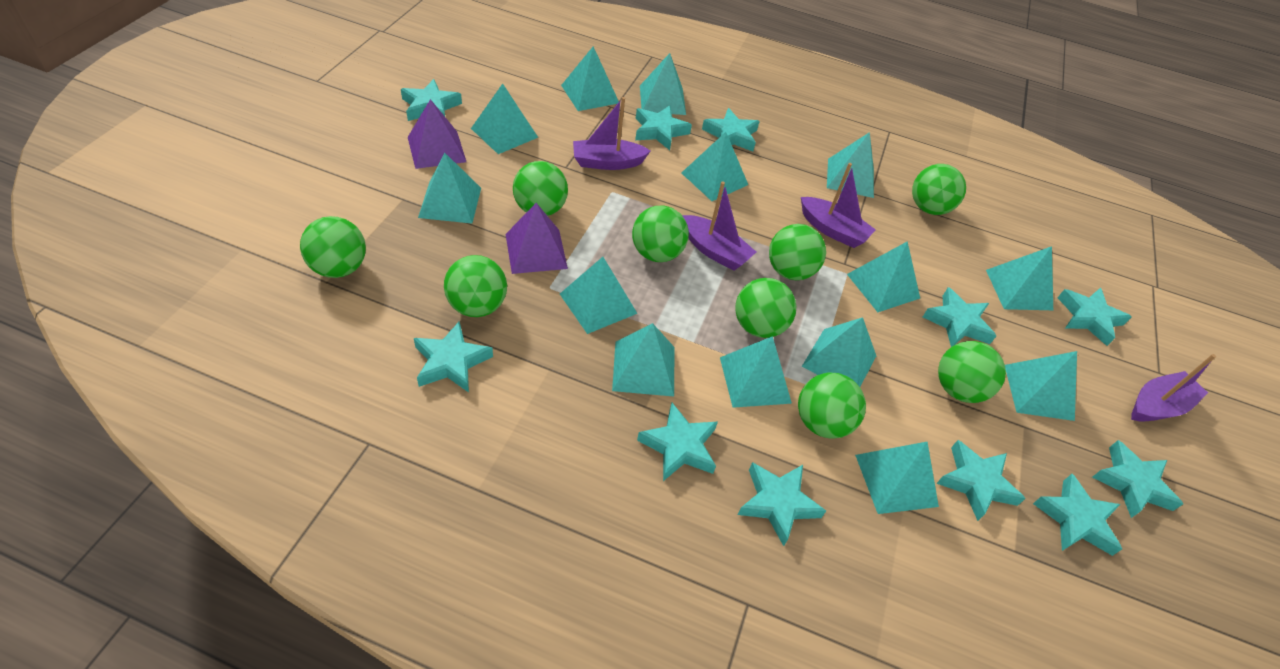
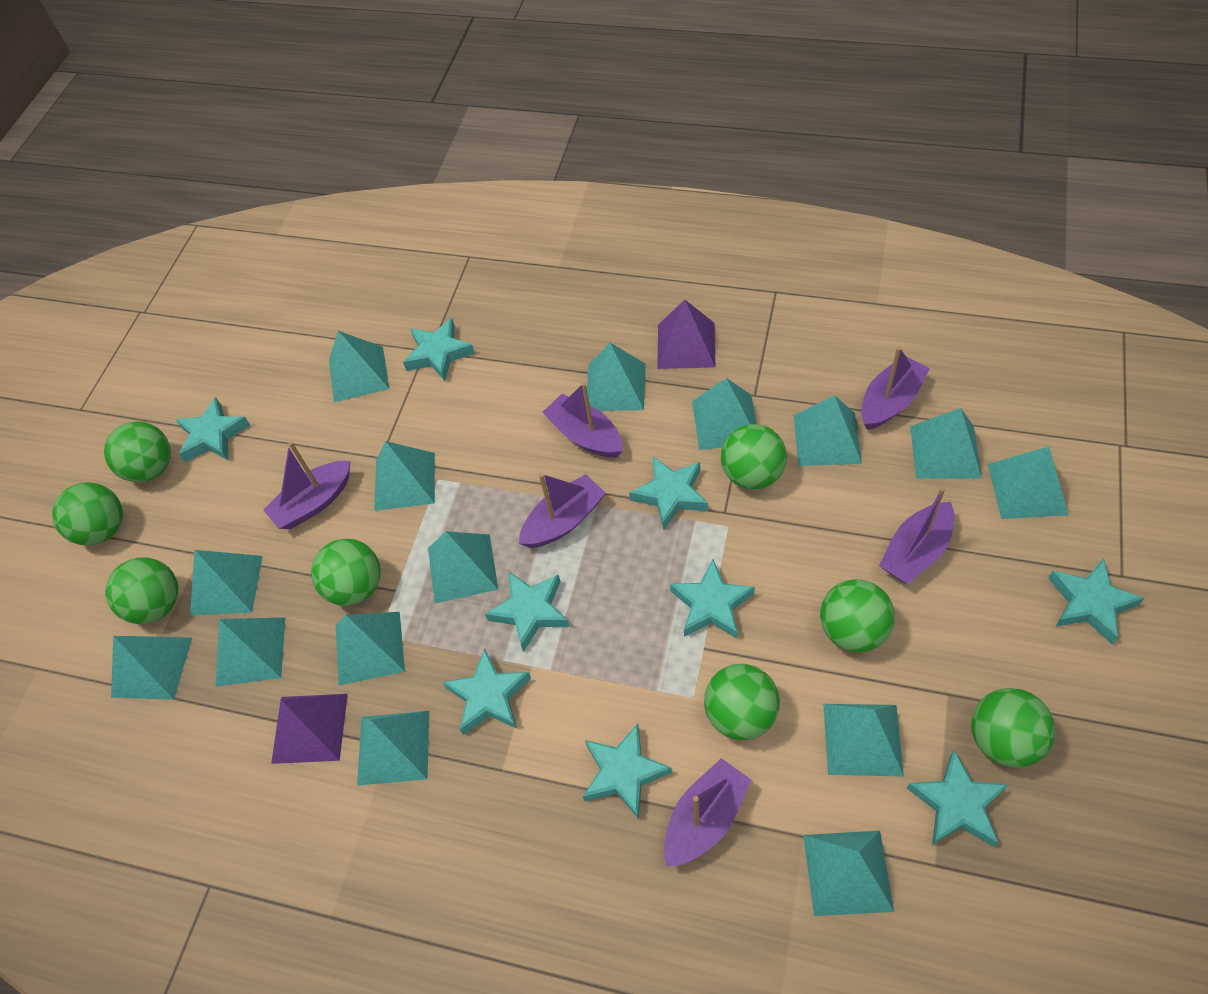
green ball: 9 -> 8
purple boat: 4 -> 6
turquoise pyramid: 14 -> 15
turquoise star: 11 -> 9

